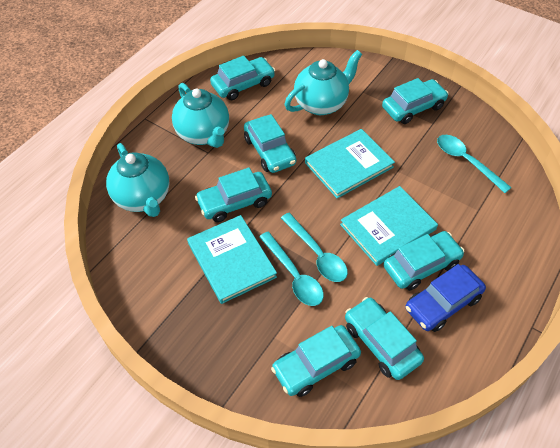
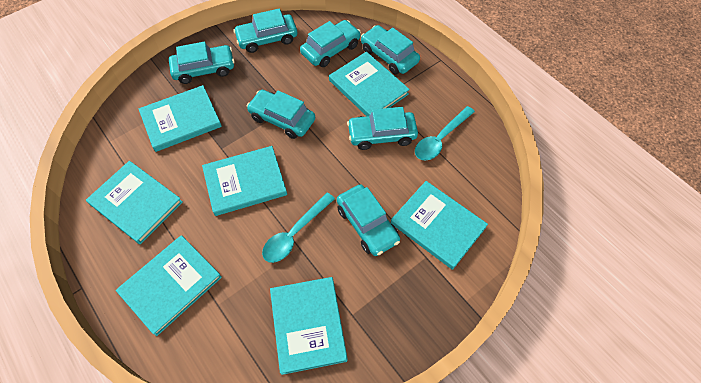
blue car: 1 -> 0
turquoise book: 3 -> 7
turquoise spoon: 3 -> 2
turquoise teapot: 3 -> 0

